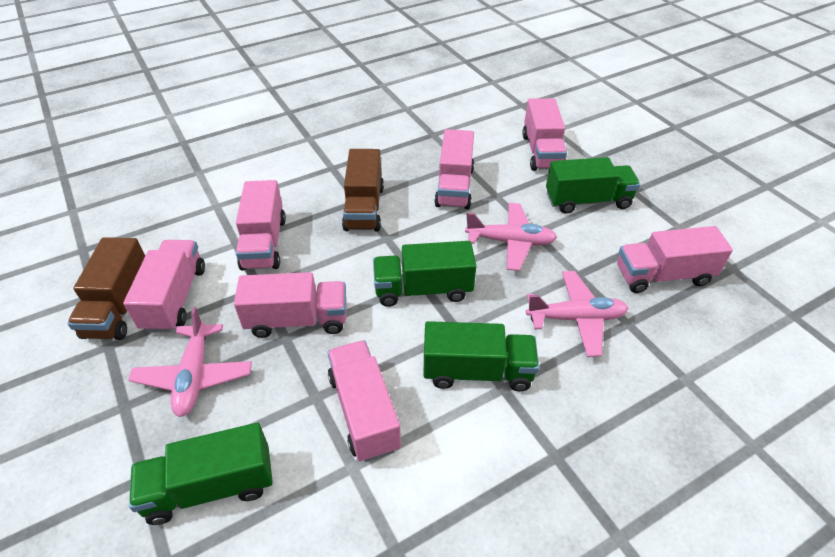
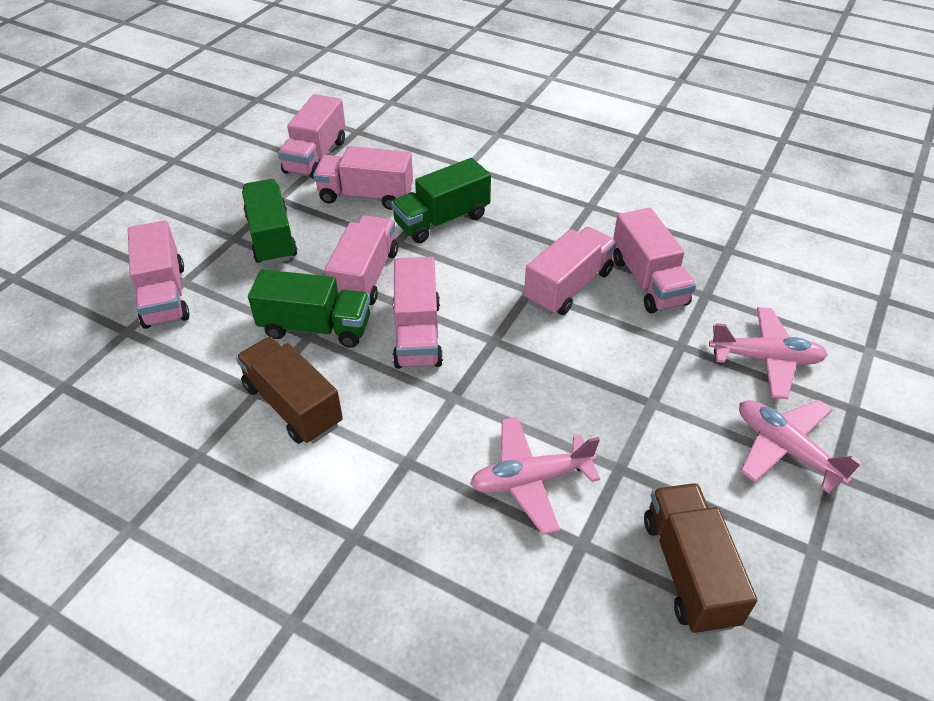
green truck: 4 -> 3

